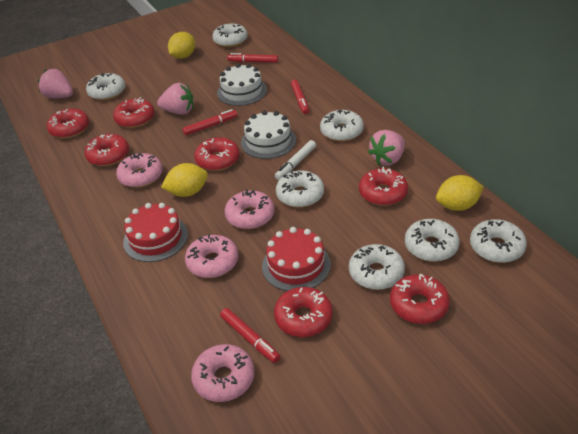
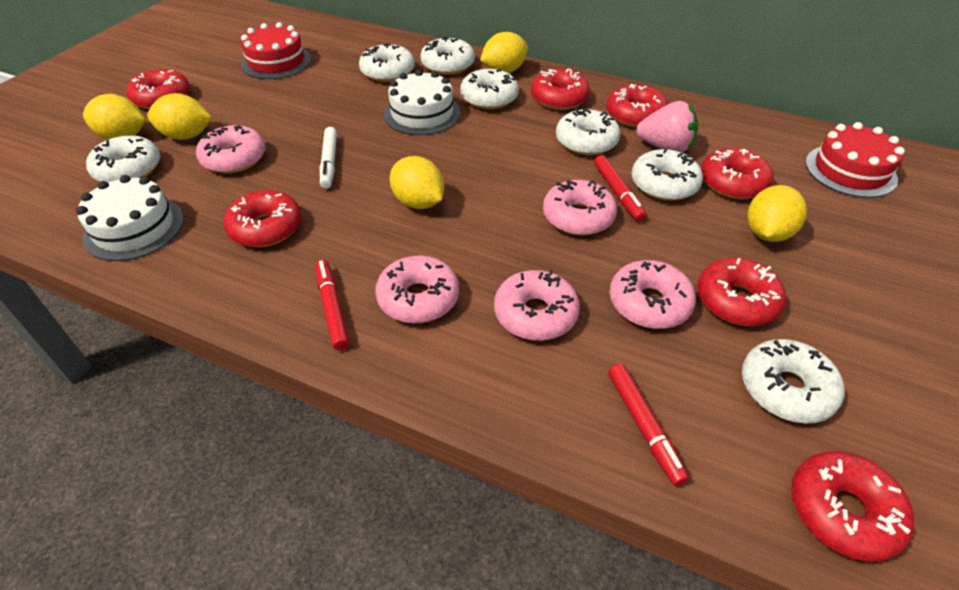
pink donut: 4 -> 5
pink strawberry: 3 -> 1
red marker: 4 -> 3
yellow lemon: 3 -> 5

